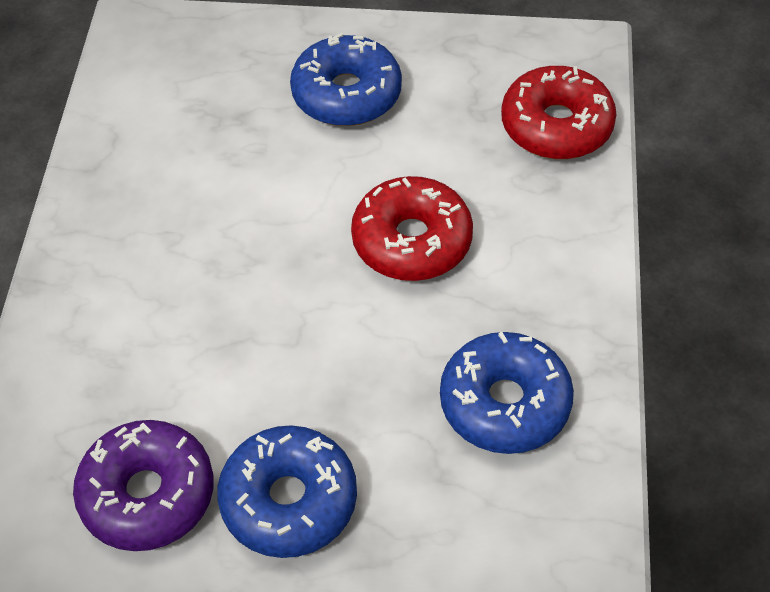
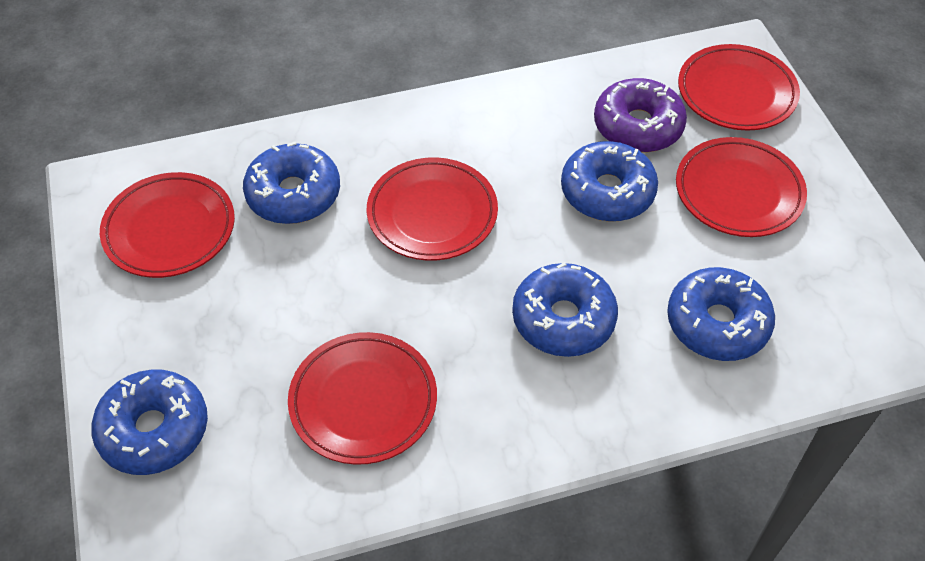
blue donut: 3 -> 5
red donut: 2 -> 0
red plate: 0 -> 5

